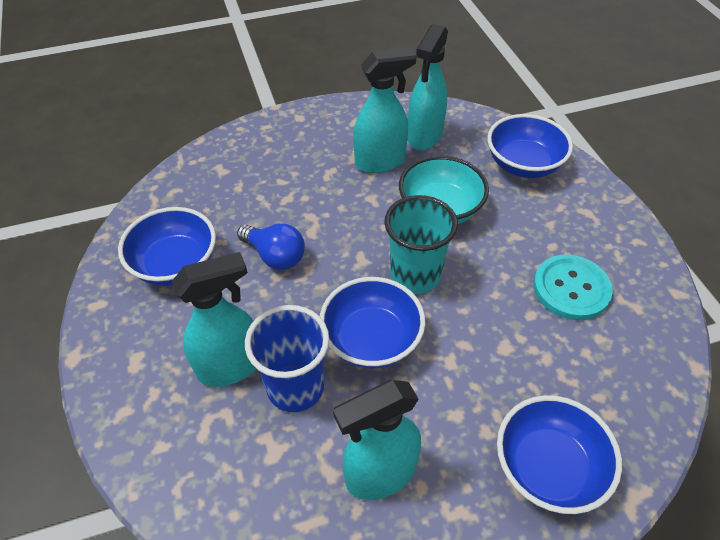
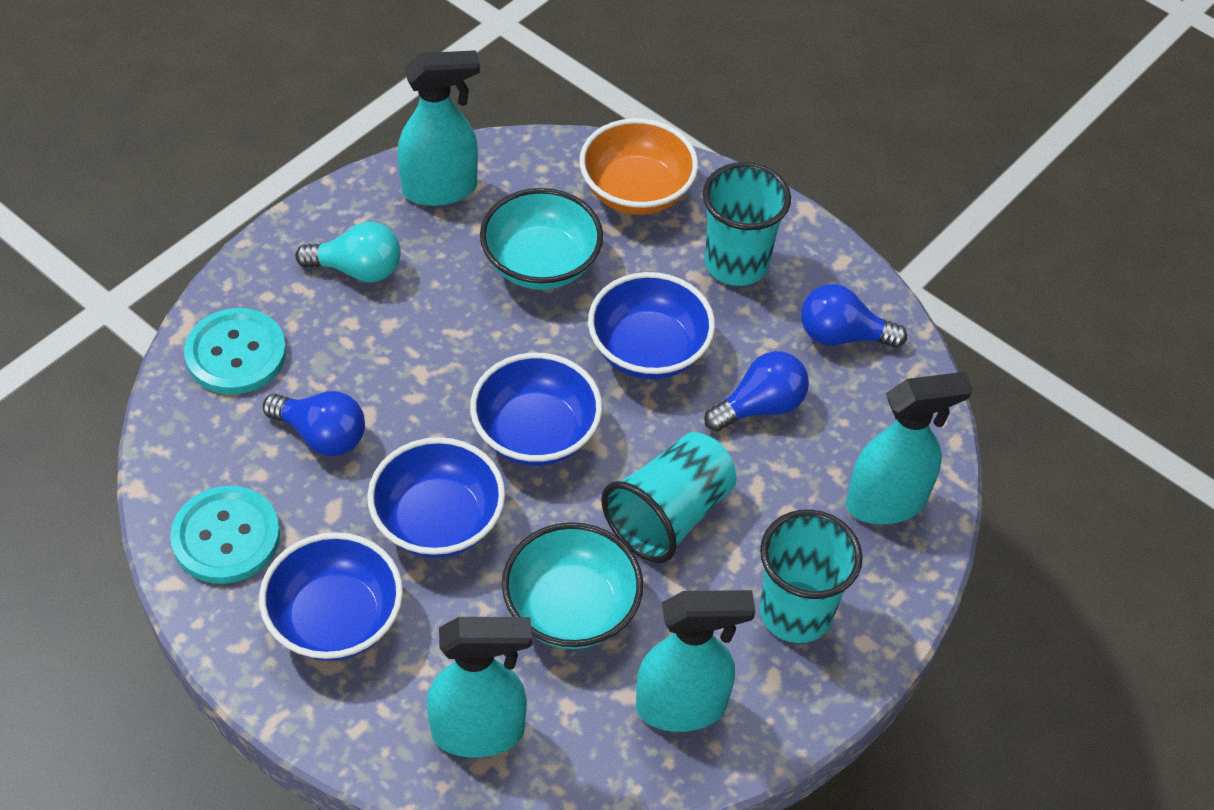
blue cup: 1 -> 0
blue light bulb: 1 -> 3
orange bowl: 0 -> 1
turquoise bowl: 1 -> 2
turquoise button: 1 -> 2
turquoise cup: 1 -> 3
turquoise light bulb: 0 -> 1

